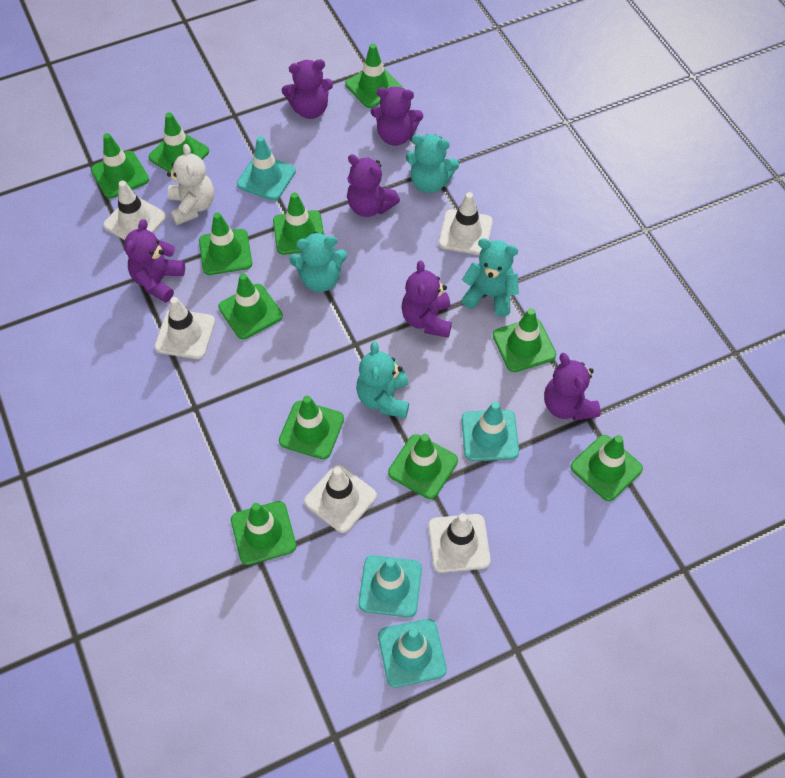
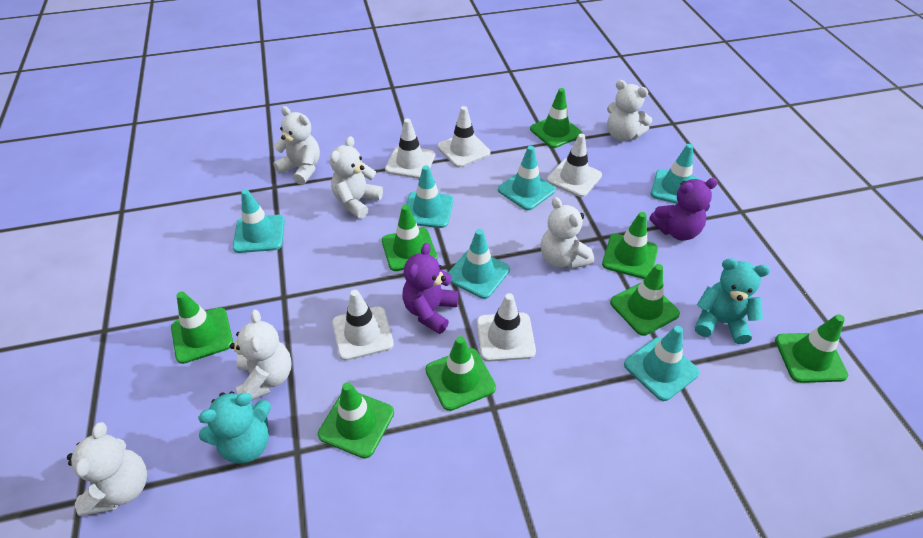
green traffic cone: 11 -> 8
purple teddy bear: 6 -> 2
turquoise teddy bear: 4 -> 2
turquoise traffic cone: 4 -> 6
white teddy bear: 1 -> 6

